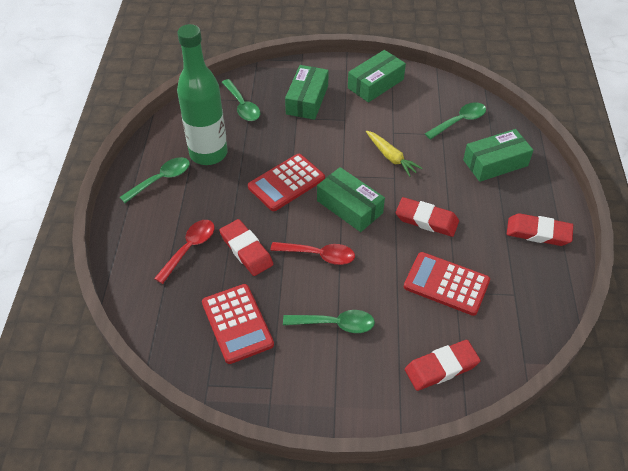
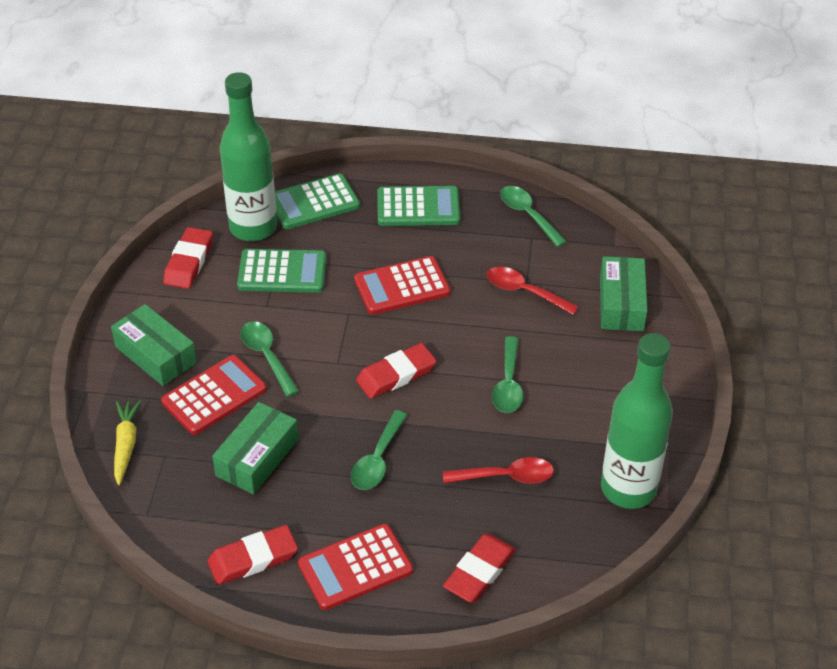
green bottle: 1 -> 2
green box: 4 -> 3
green calculator: 0 -> 3

